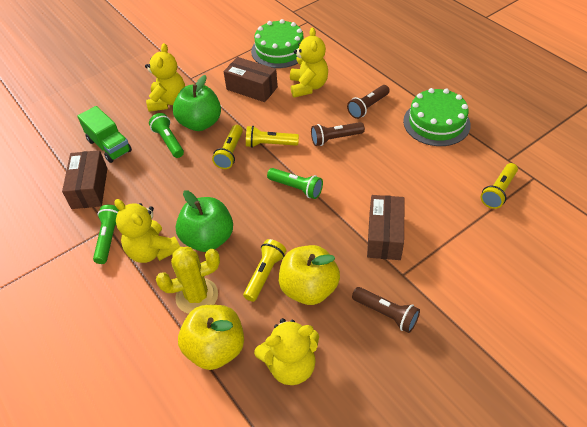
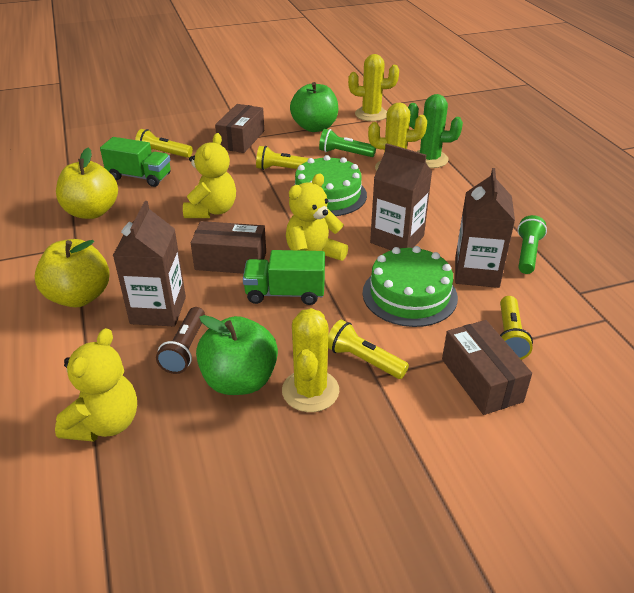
brown carton: 0 -> 3
brown flashlight: 3 -> 1
green cactus: 0 -> 1
green flashlight: 3 -> 2
green truck: 1 -> 2
yellow cactus: 1 -> 3
yellow teddy bear: 4 -> 3

